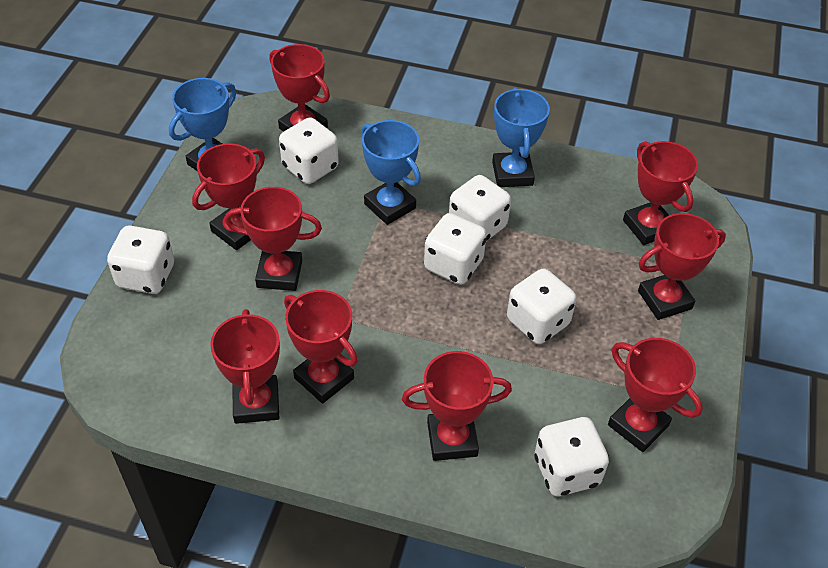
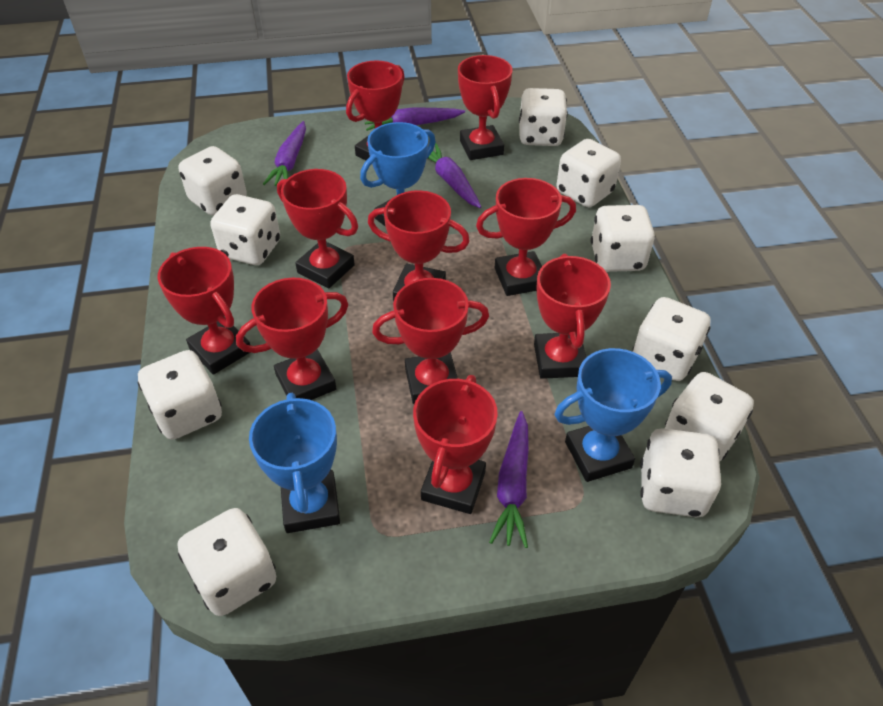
purple carrot: 0 -> 4
red trophy: 9 -> 10
white dice: 6 -> 10

